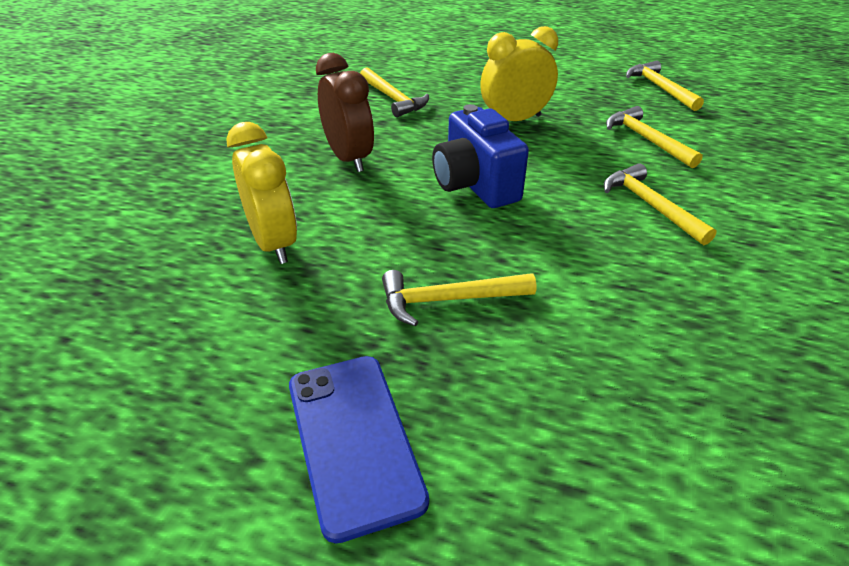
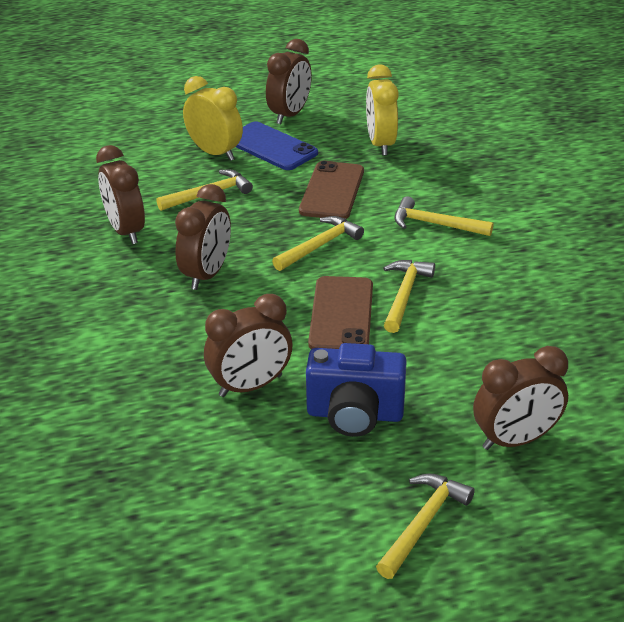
brown clock: 1 -> 5
brown phone: 0 -> 2

